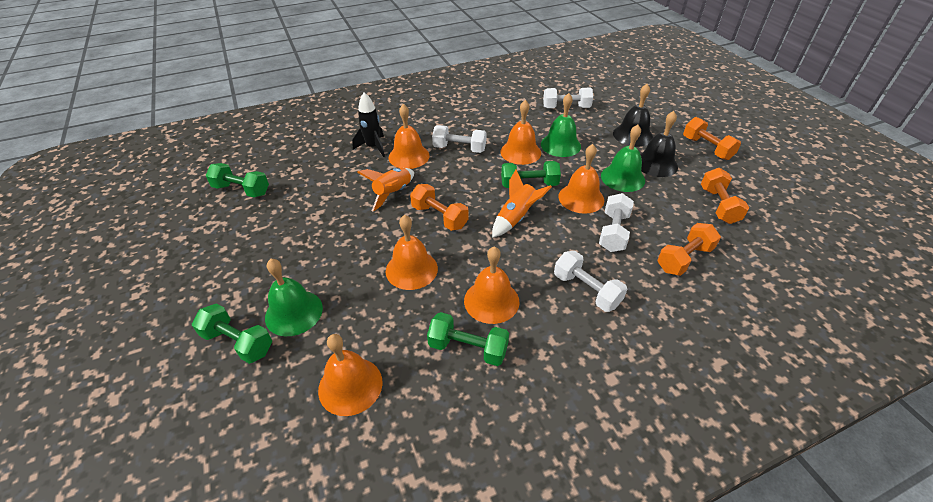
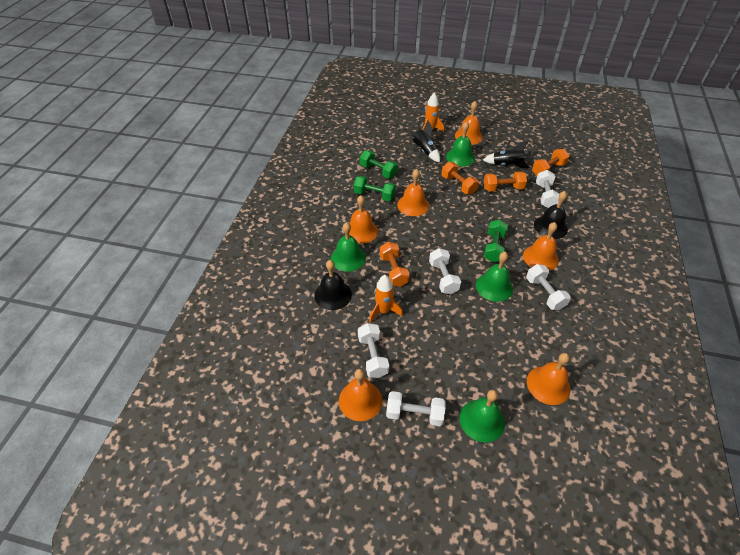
black rocket: 1 -> 2
green bell: 3 -> 4
green dumbbell: 4 -> 3
white dumbbell: 4 -> 5

